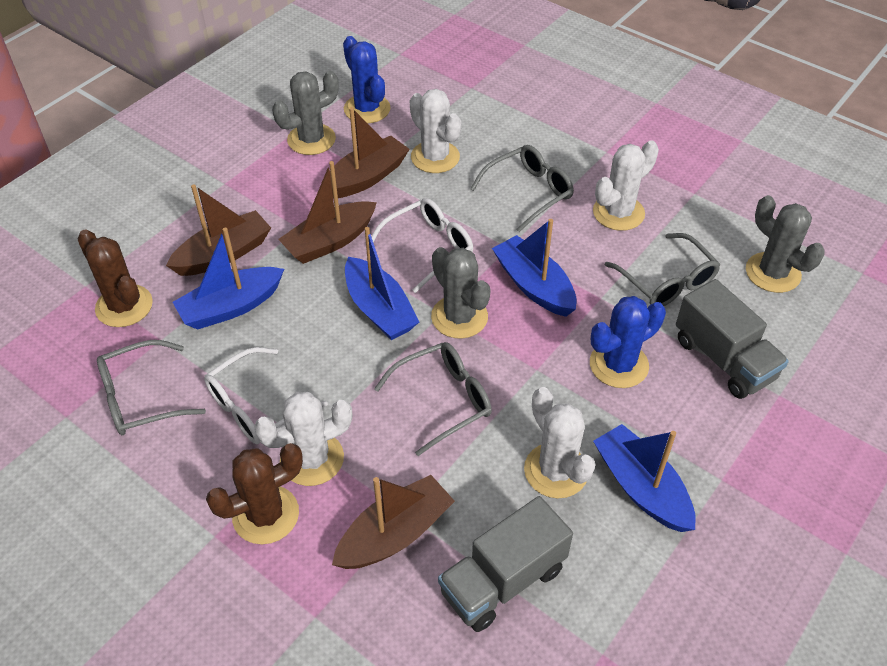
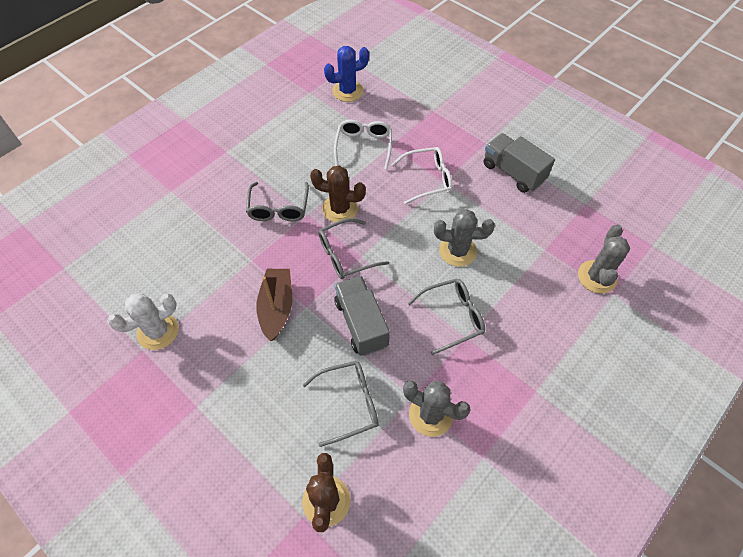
blue boat: 4 -> 0
blue cactus: 2 -> 1
brown boat: 4 -> 1
white cactus: 4 -> 1

